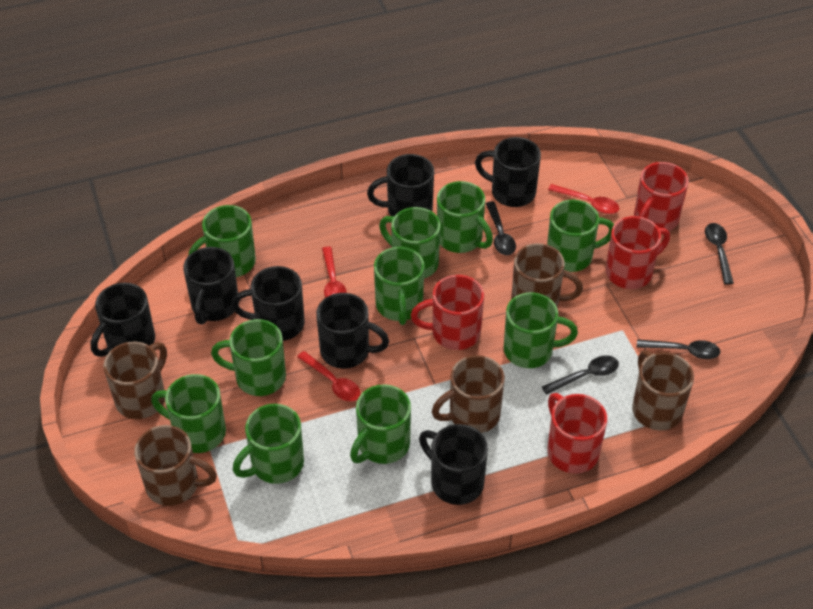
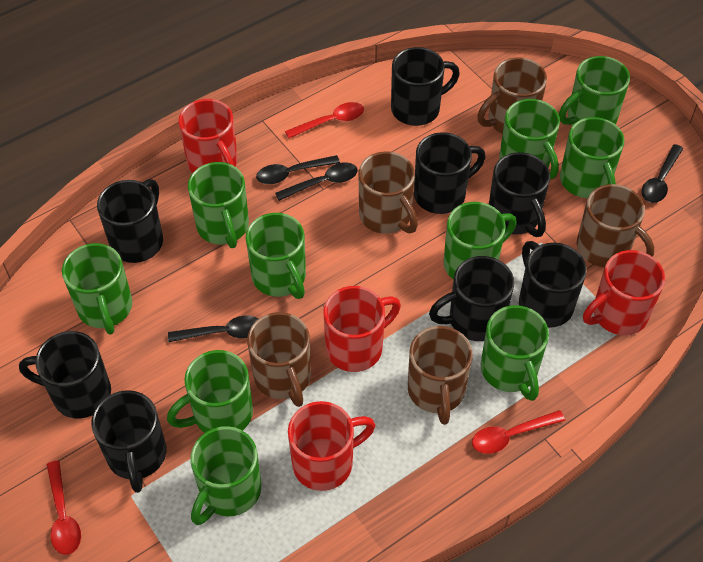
black mug: 7 -> 8

